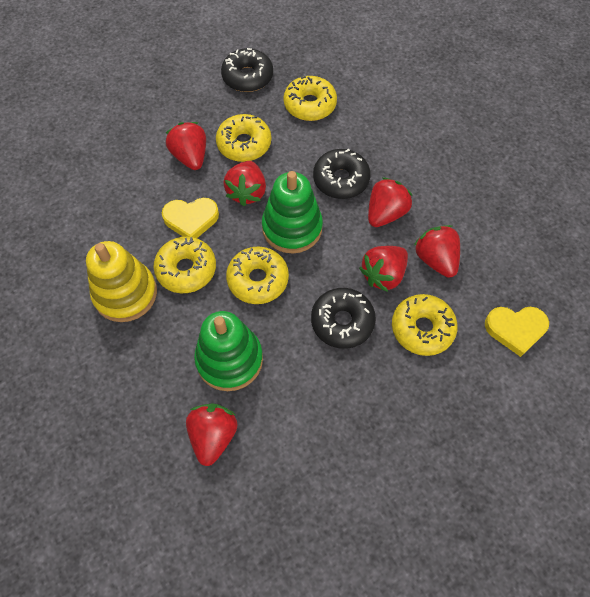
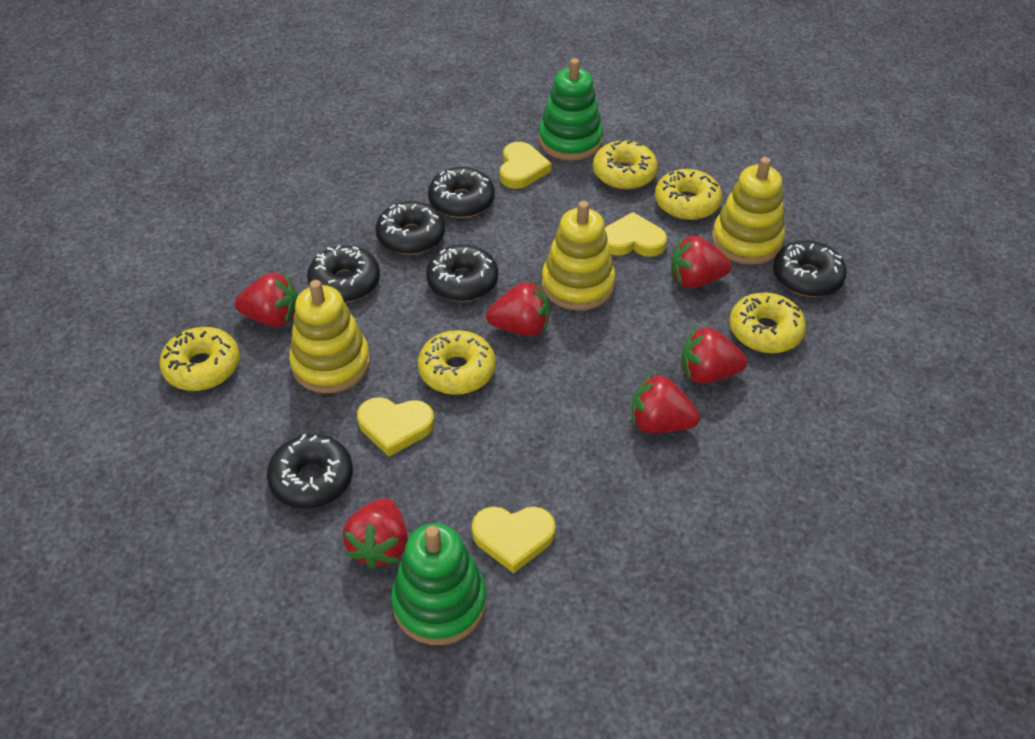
black donut: 3 -> 6
yellow heart: 2 -> 4
yellow stacking toy: 1 -> 3

